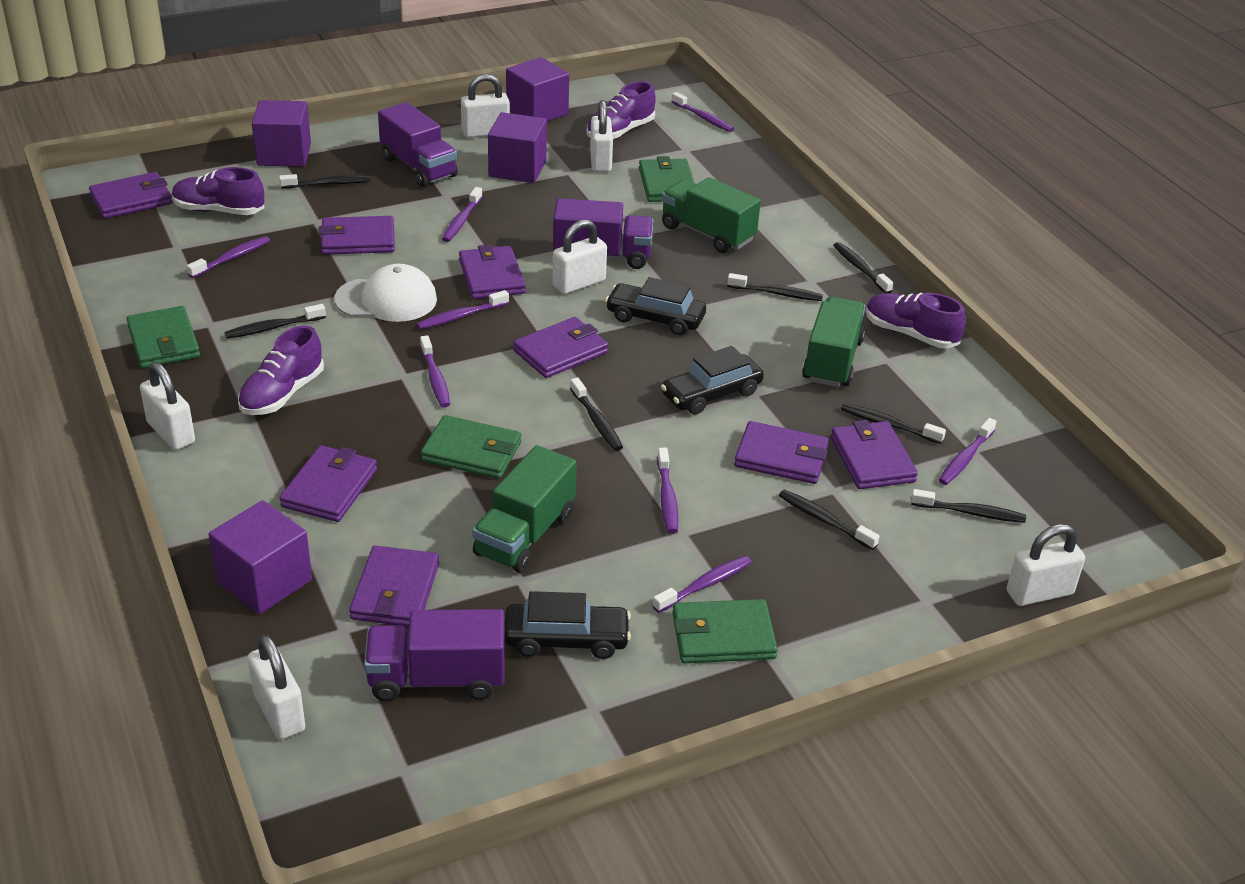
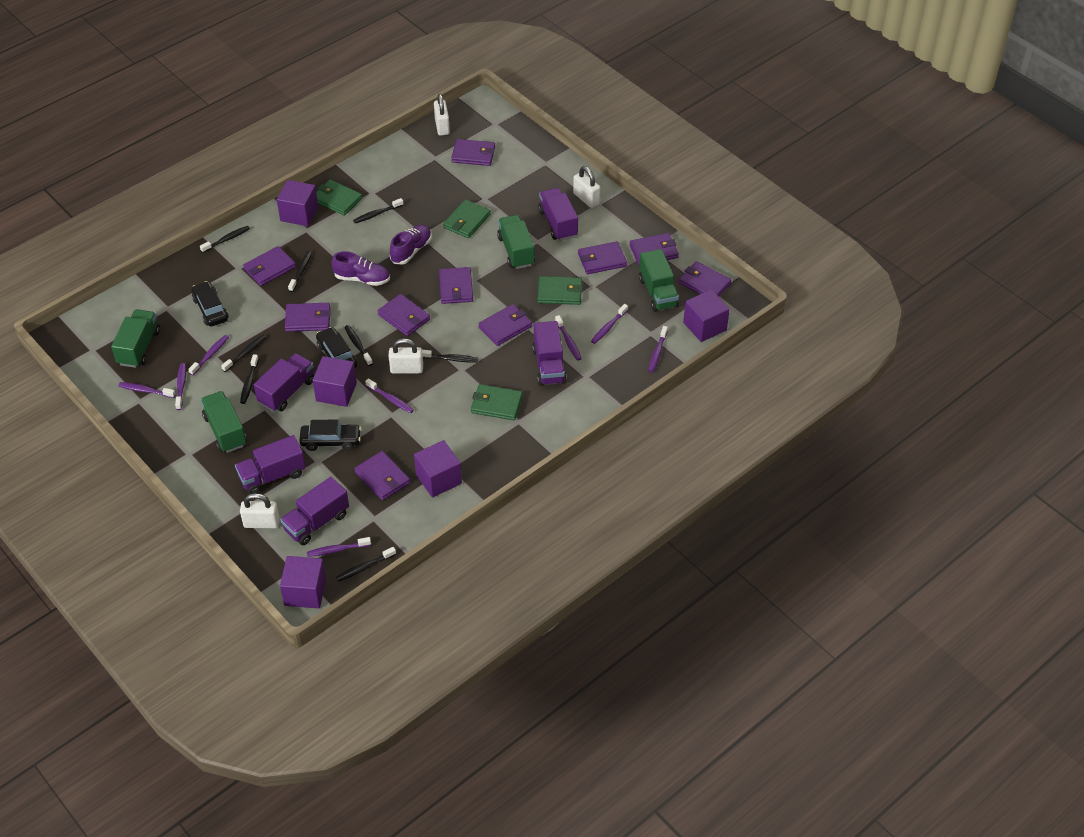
green truck: 3 -> 4
purple cube: 4 -> 5
purple shoe: 4 -> 2
purple truck: 3 -> 5
purple wallet: 8 -> 10
white cap: 1 -> 0
white padlock: 6 -> 4

